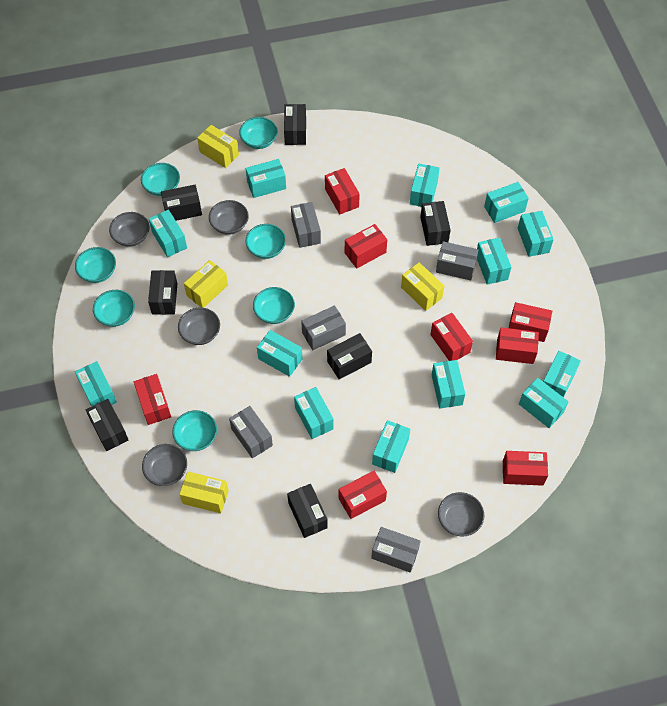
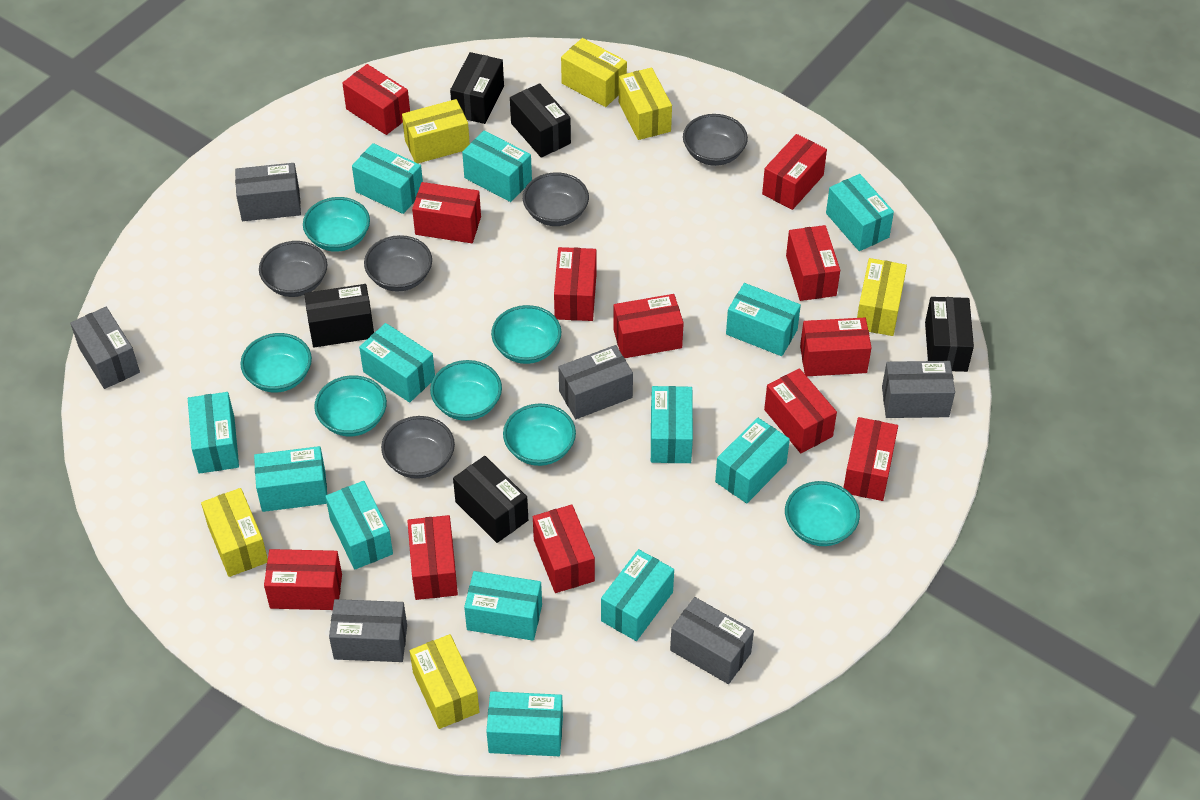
black box: 7 -> 5
grey box: 5 -> 6
red box: 8 -> 12
yellow box: 4 -> 6

